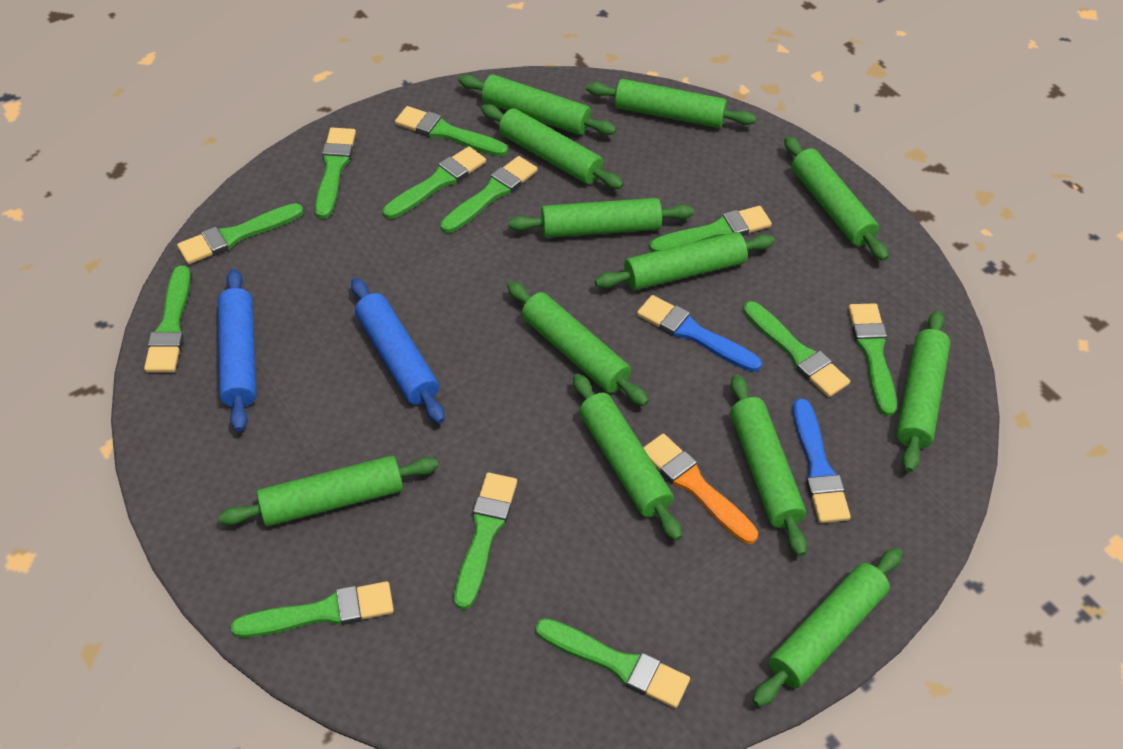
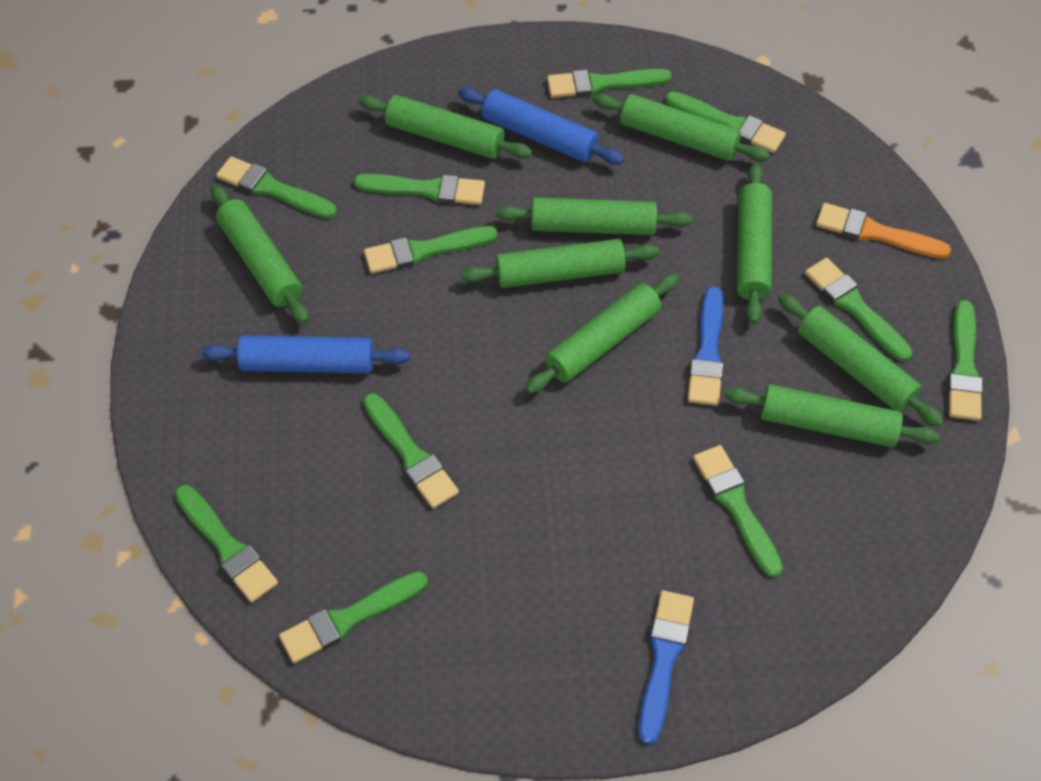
green brush: 12 -> 11
green rolling pin: 12 -> 9

